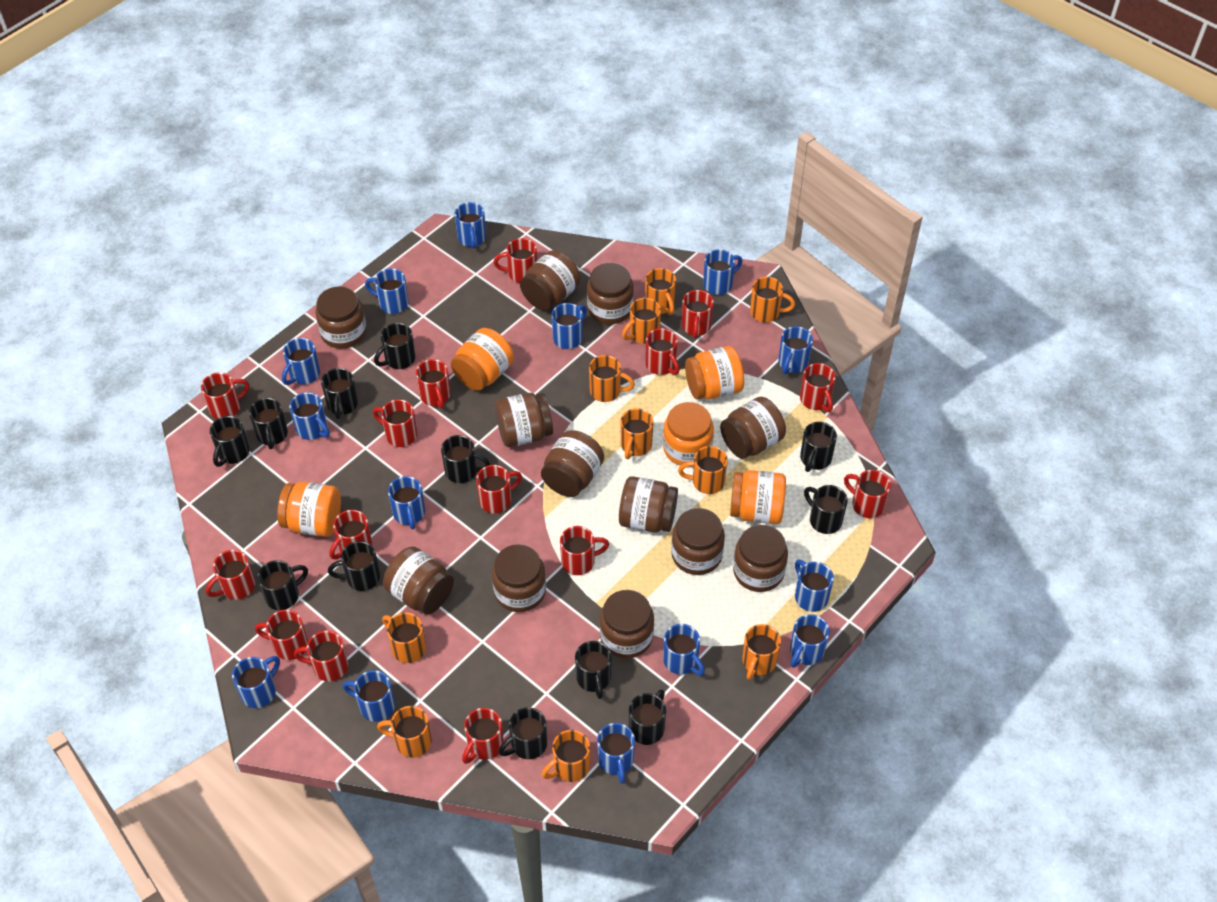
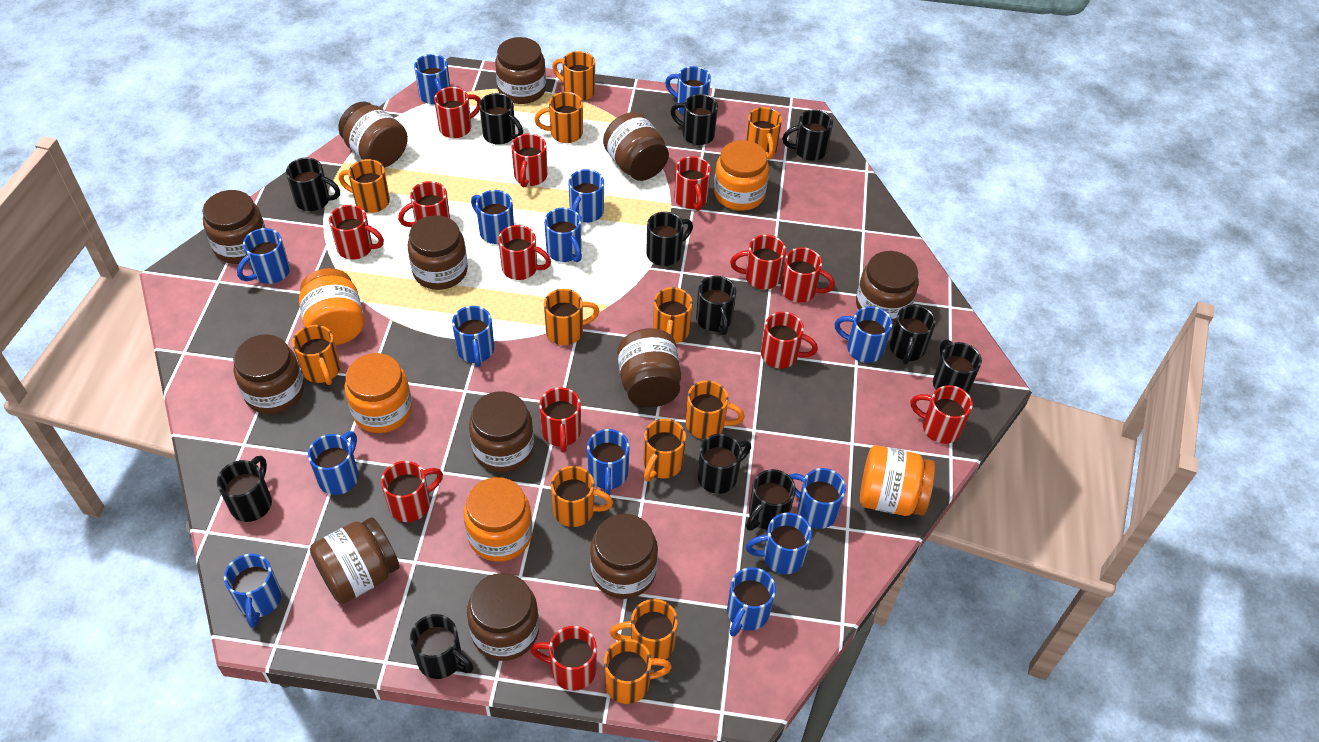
orange mug: 10 -> 12
red mug: 15 -> 13

